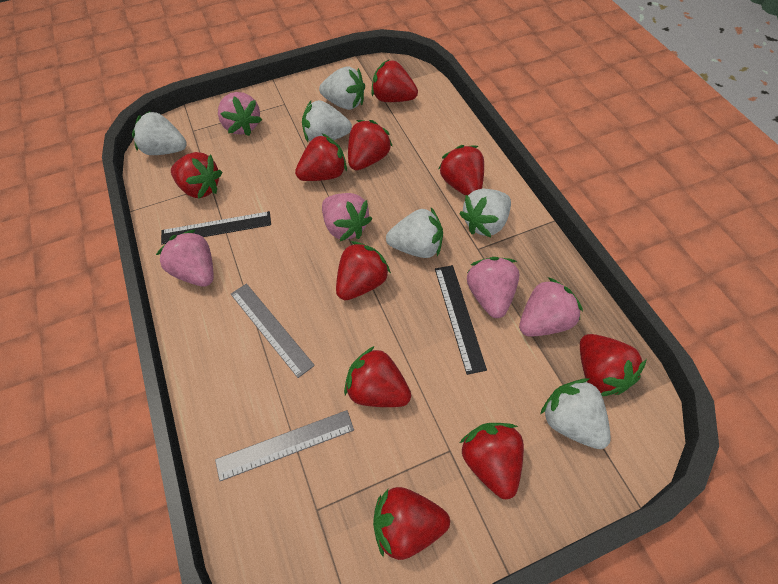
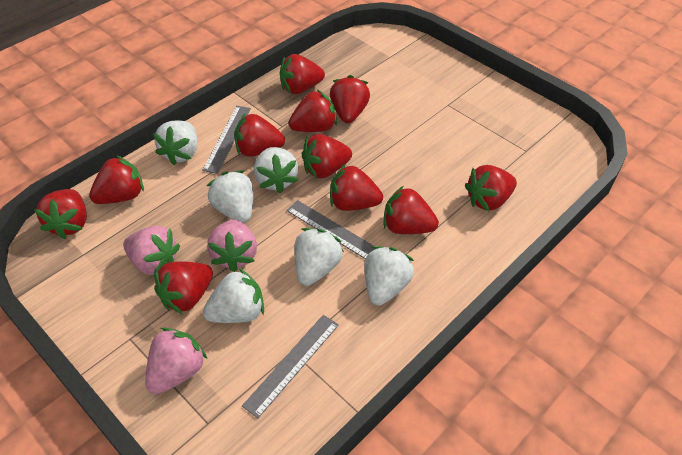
black ruler: 2 -> 0
grey ruler: 2 -> 3
pink strawberry: 5 -> 3
red strawberry: 10 -> 11

